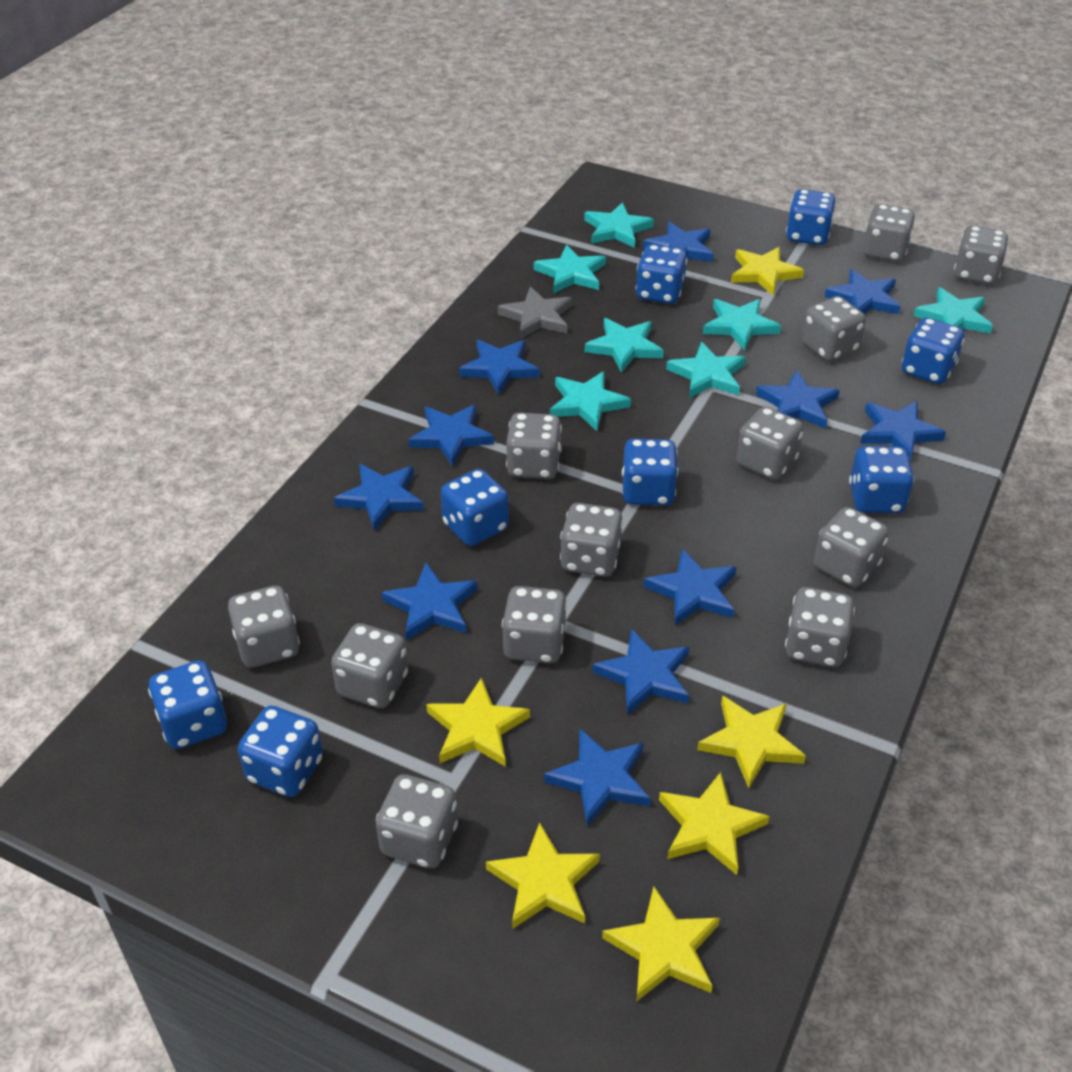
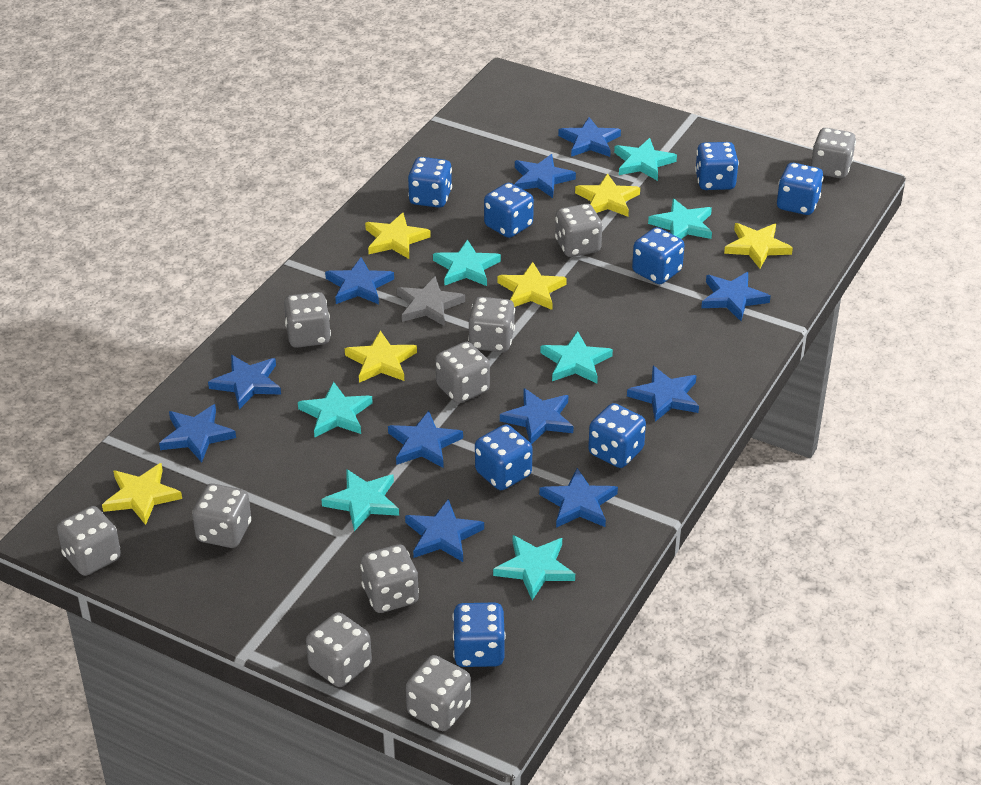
grey dice: 12 -> 10

